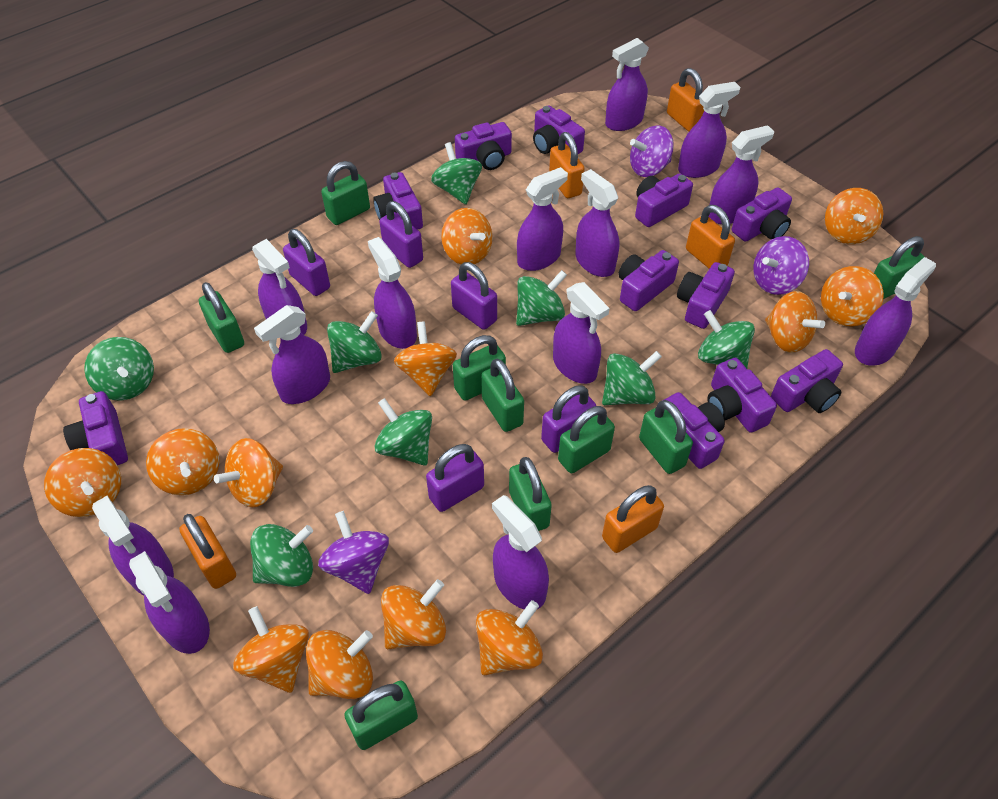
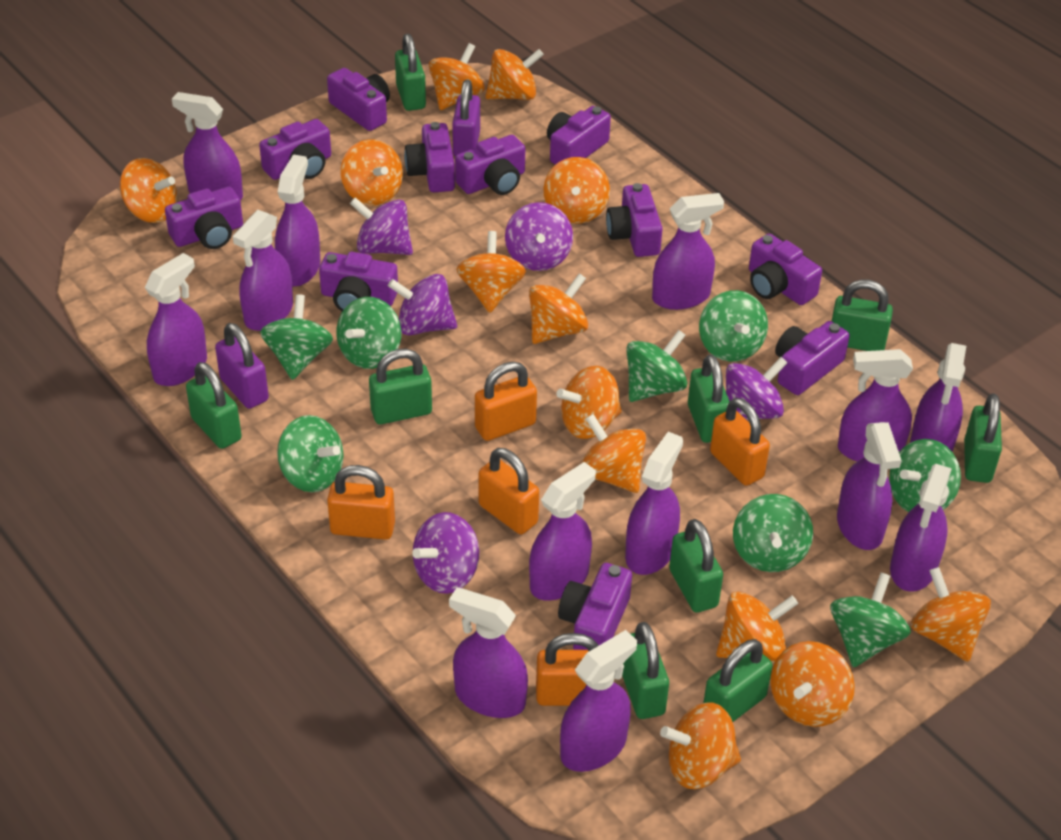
orange spinning top: 12 -> 13
purple padlock: 5 -> 2
purple spinning top: 3 -> 5

